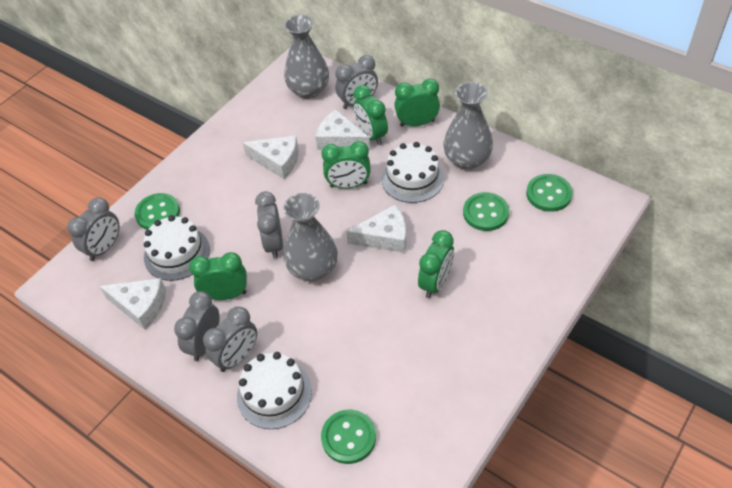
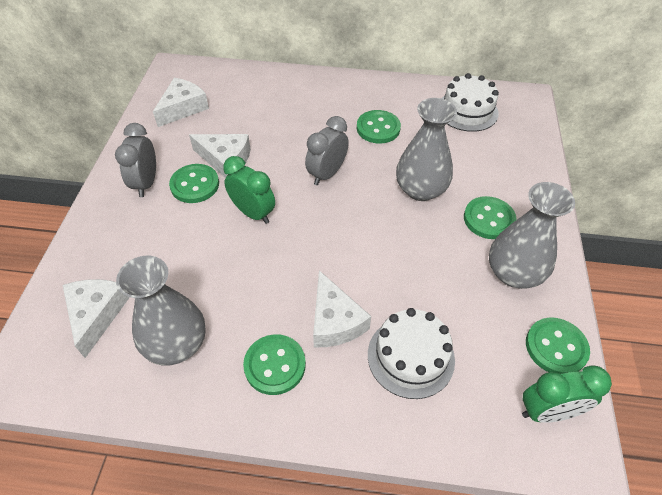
green button: 4 -> 5
green clock: 5 -> 2
grey clock: 5 -> 2
white cake: 3 -> 2

